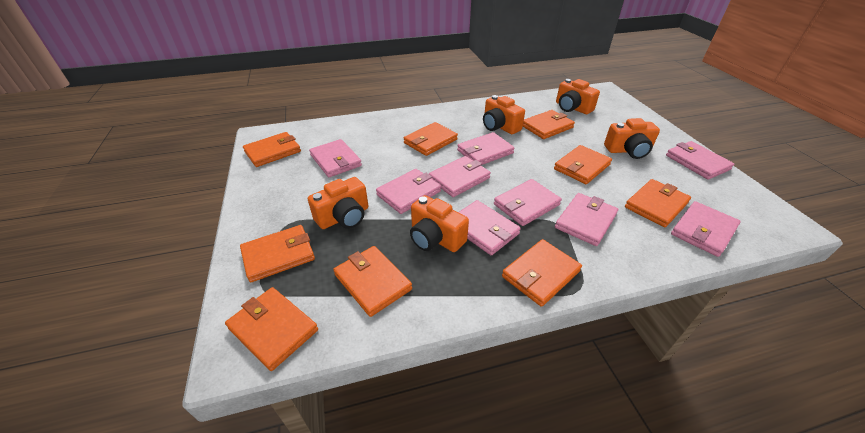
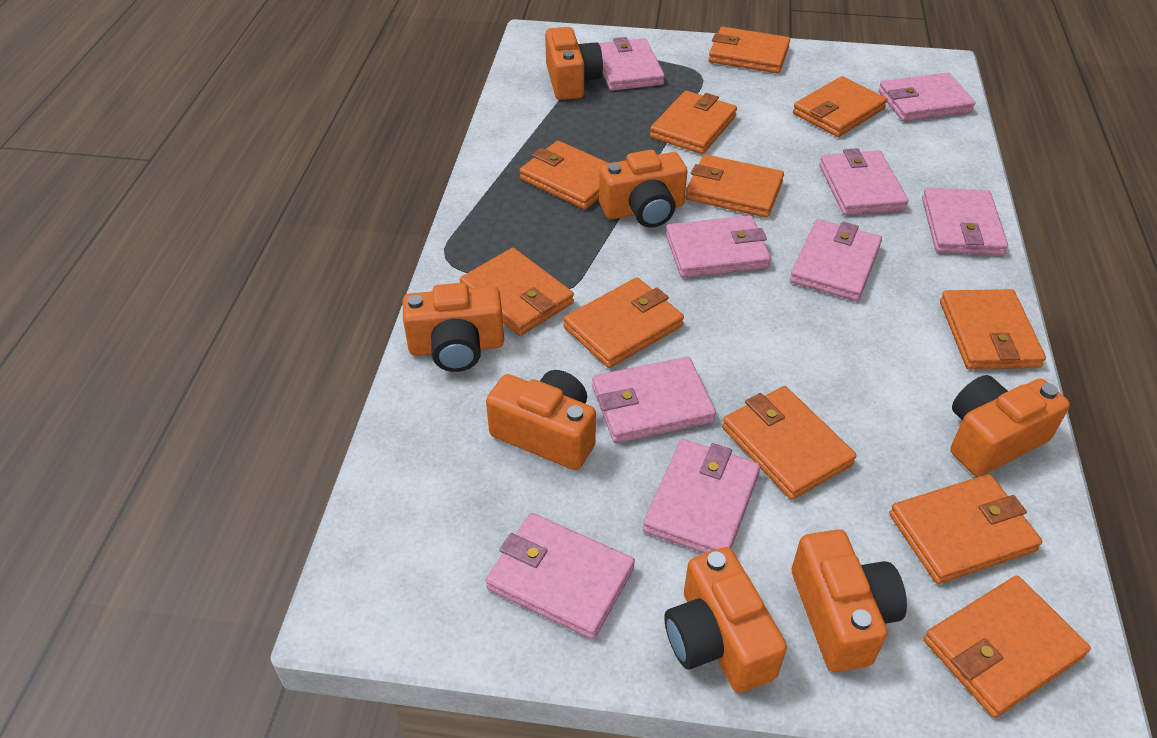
orange camera: 5 -> 7
orange wallet: 9 -> 11

